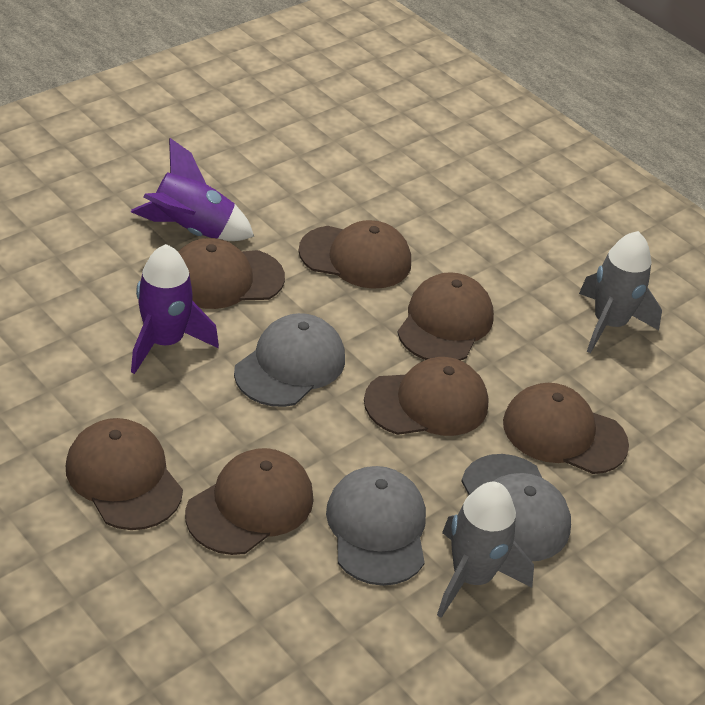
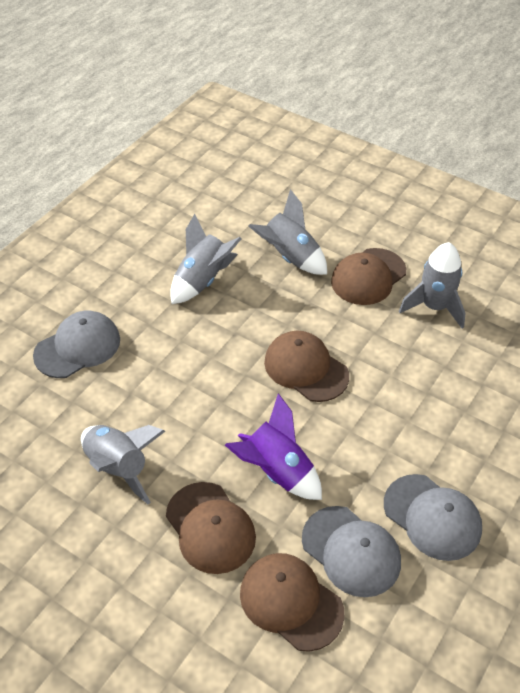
brown cap: 7 -> 4
grey rocket: 2 -> 4
purple rocket: 2 -> 1

